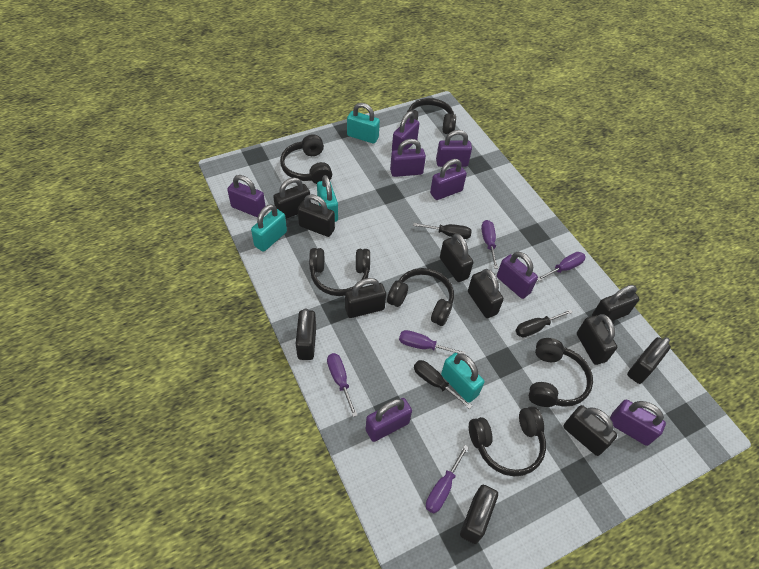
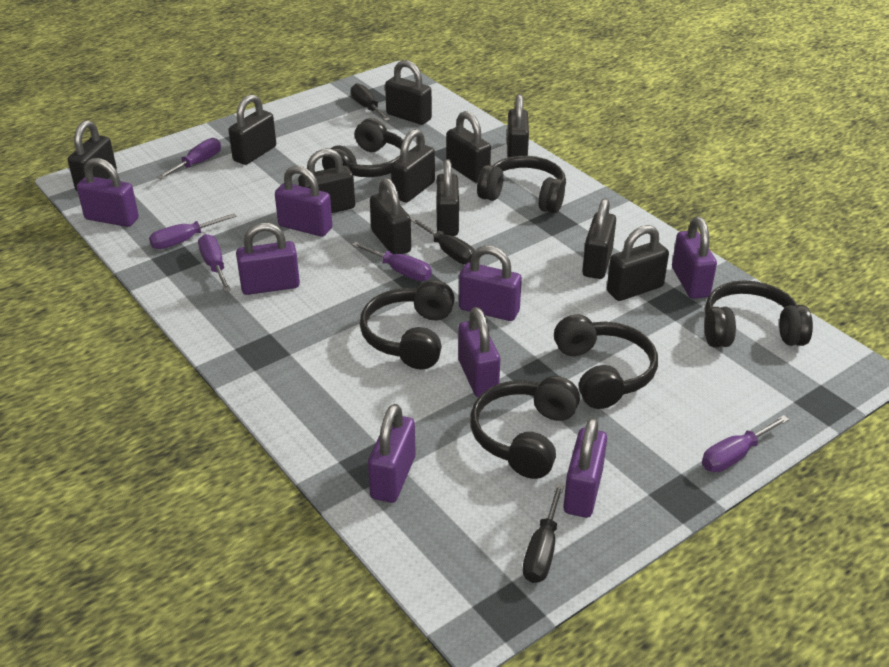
turquoise padlock: 4 -> 0

